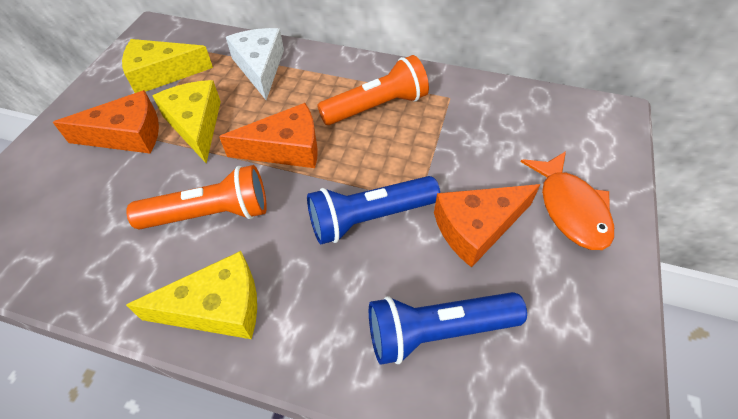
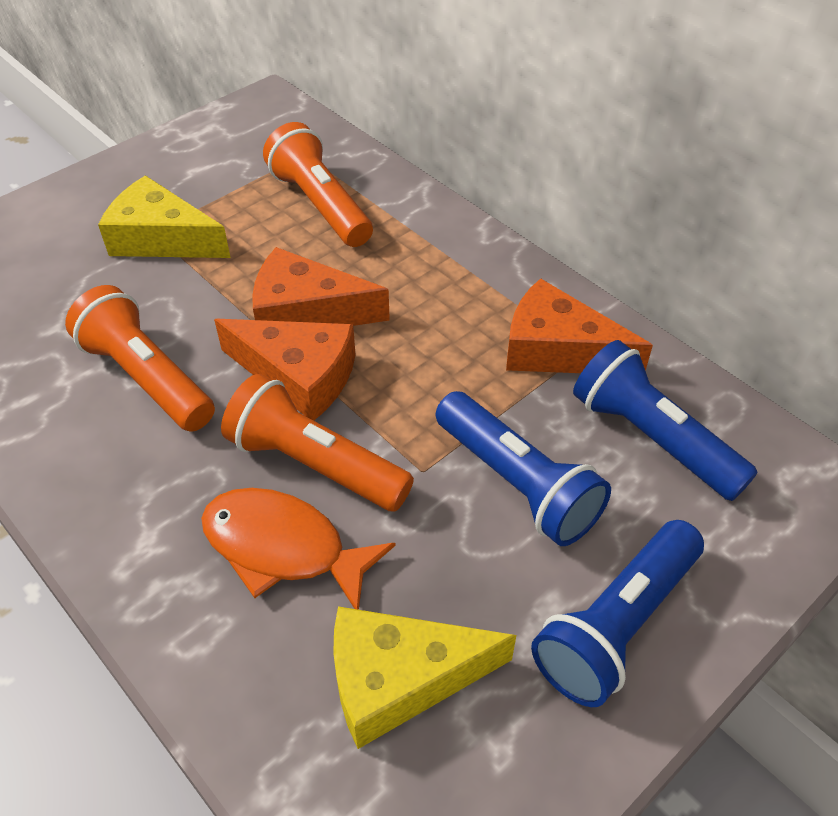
blue flashlight: 2 -> 3
orange flashlight: 2 -> 3
white cheese: 1 -> 0
yellow cheese: 3 -> 2

